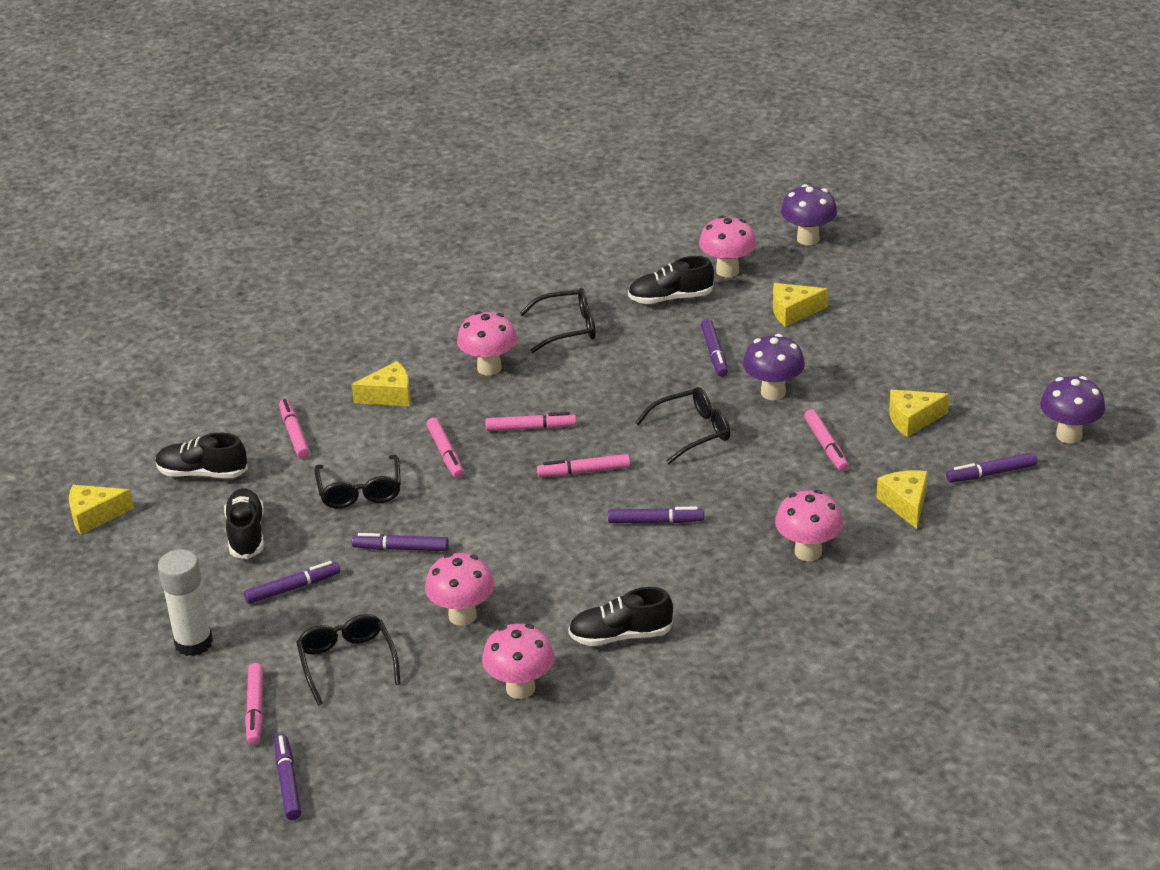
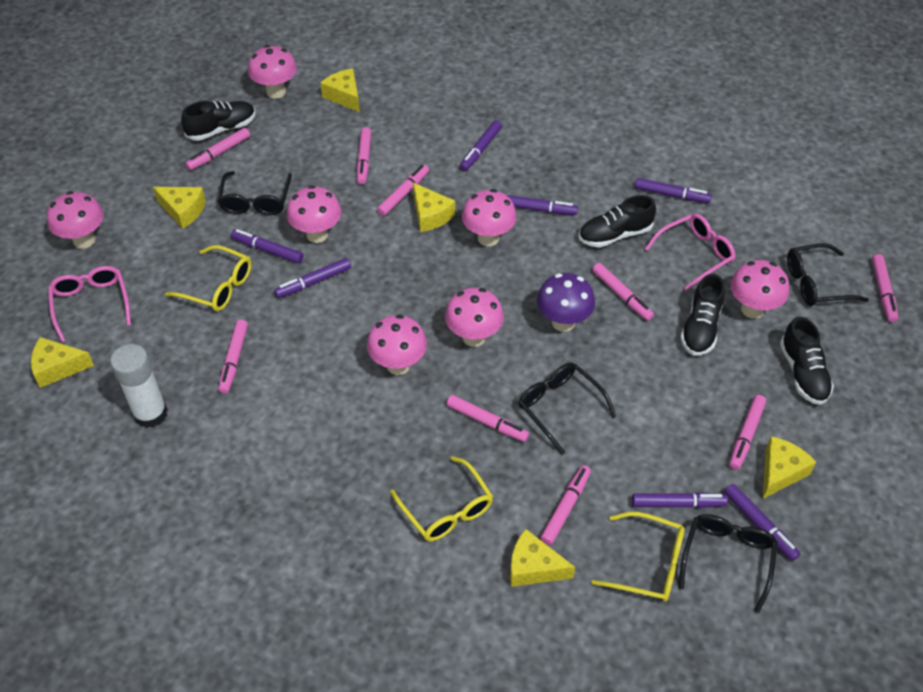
pink glasses: 0 -> 2
pink marker: 6 -> 9
pink mushroom: 5 -> 7
purple marker: 6 -> 7
purple mushroom: 3 -> 1
yellow cheese: 5 -> 6
yellow glasses: 0 -> 3

